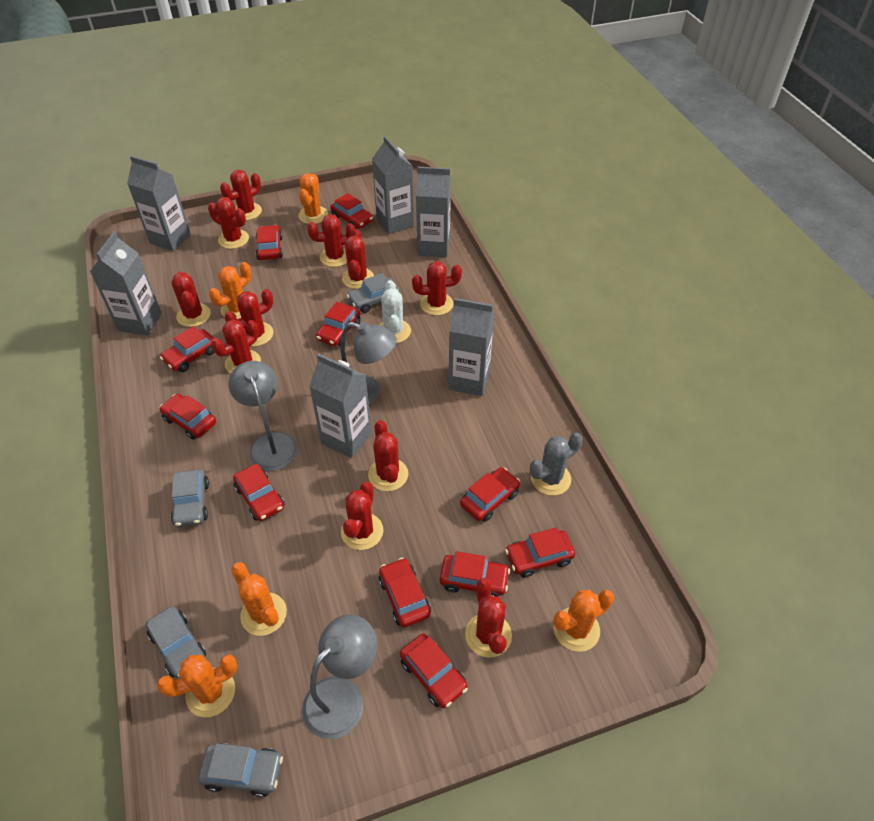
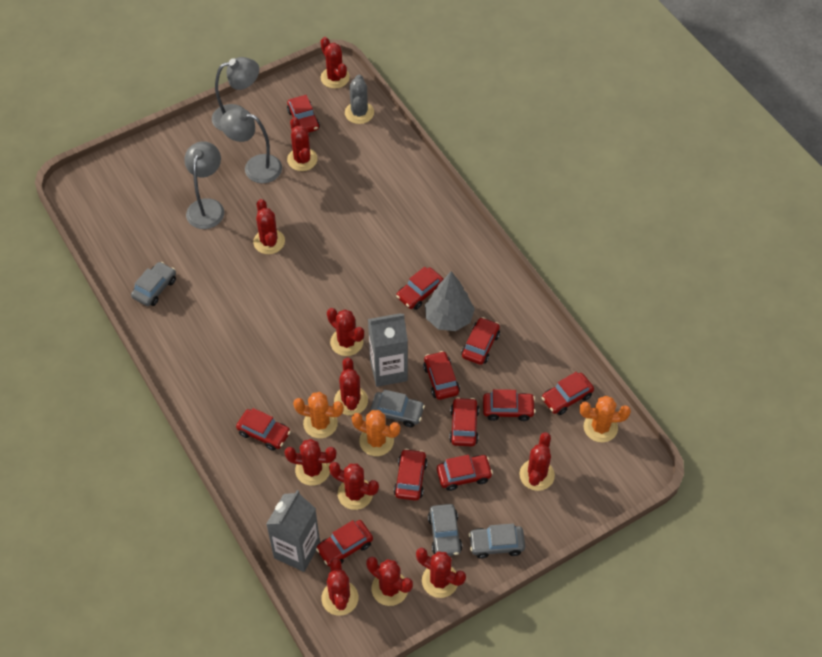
grey carton: 6 -> 2
grey tree: 0 -> 1
orange cactus: 5 -> 3
white cactus: 1 -> 0

